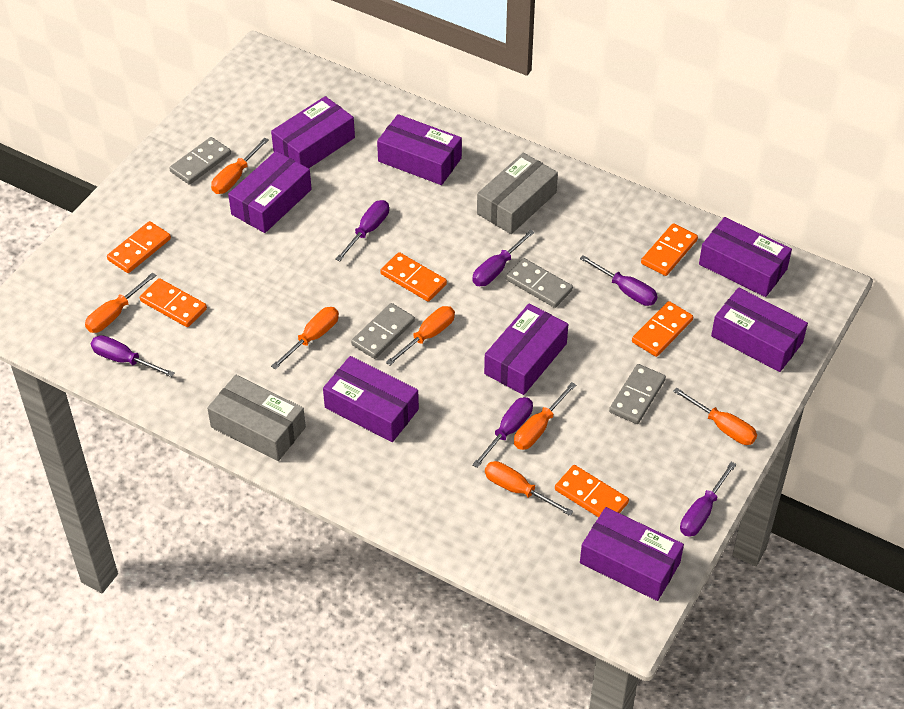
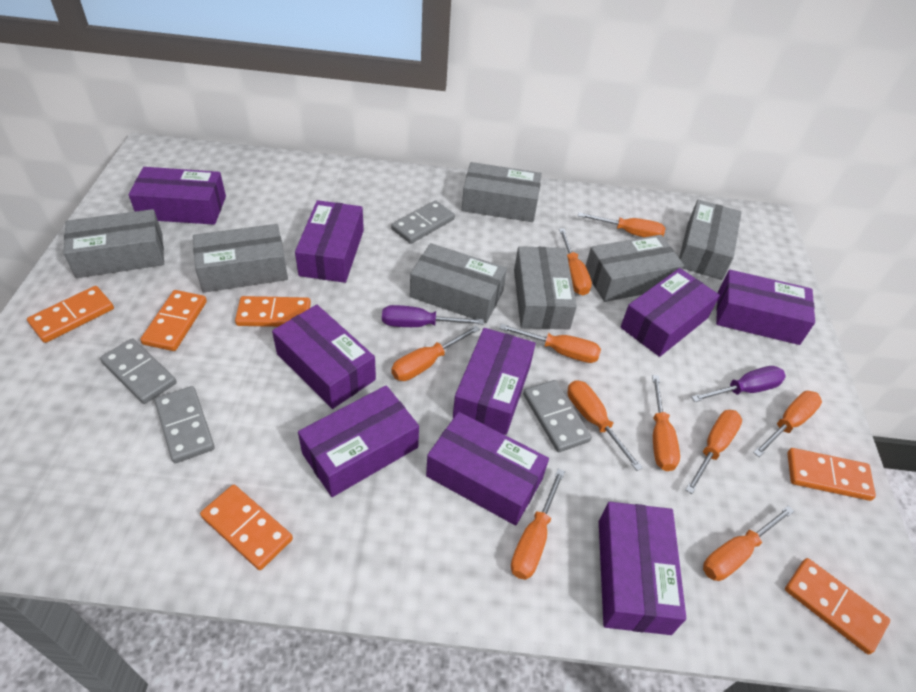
grey box: 2 -> 7
orange screwdriver: 7 -> 10
purple box: 8 -> 9
purple screwdriver: 6 -> 2

